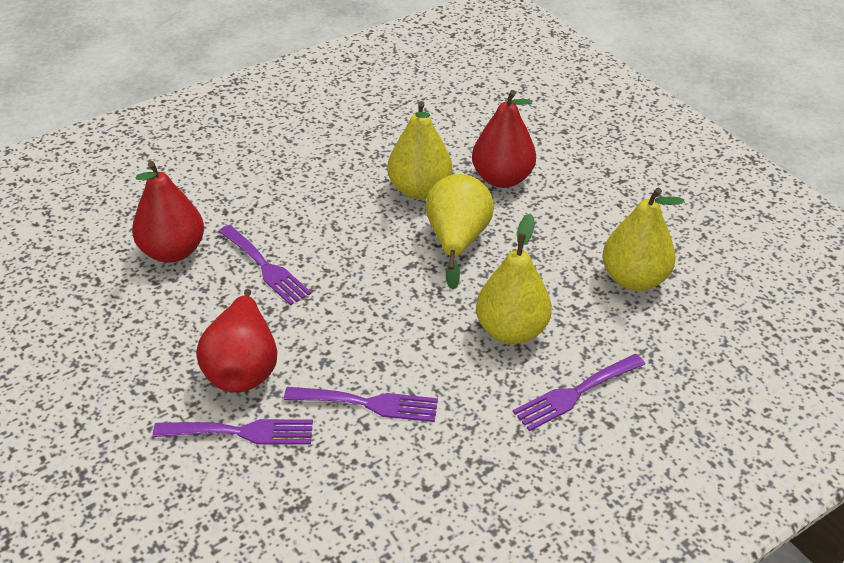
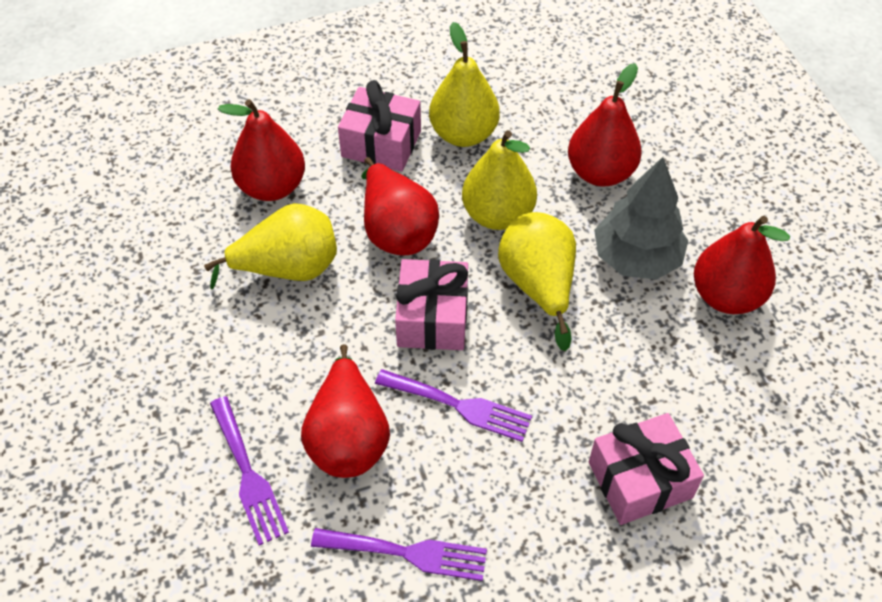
grey tree: 0 -> 1
pink gift: 0 -> 3
purple fork: 4 -> 3
red pear: 3 -> 5

